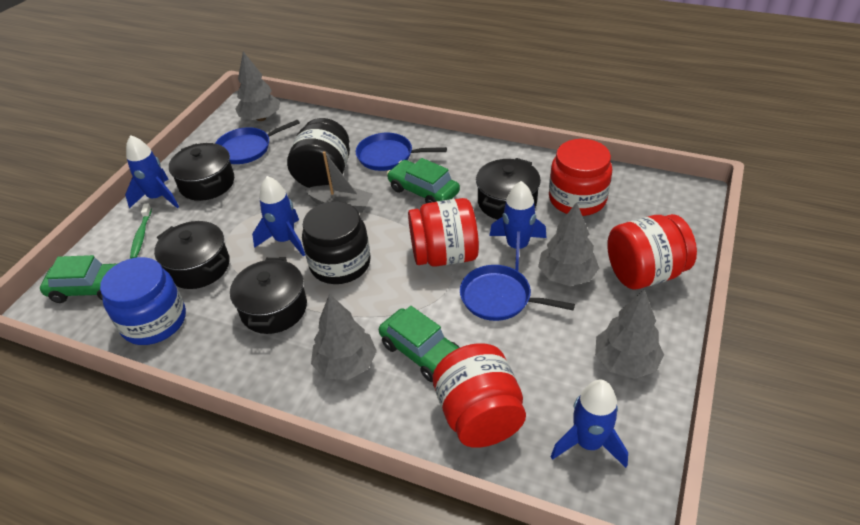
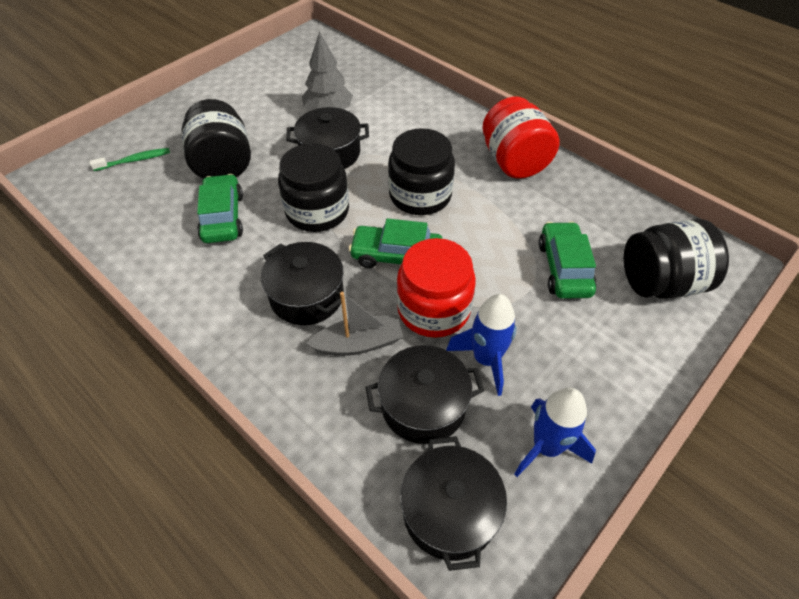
black jar: 2 -> 4
blue jar: 1 -> 0
blue pan: 3 -> 0
blue rocket: 4 -> 2
grey tree: 4 -> 1
red jar: 4 -> 2

